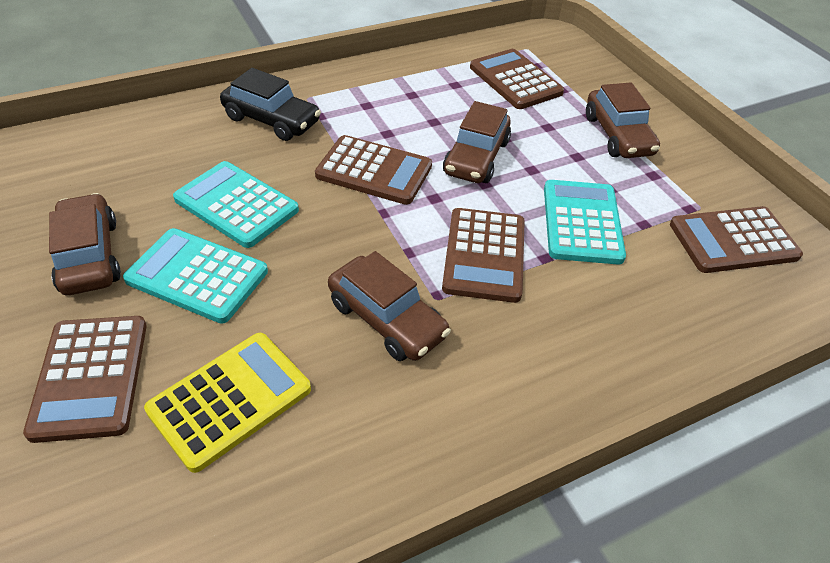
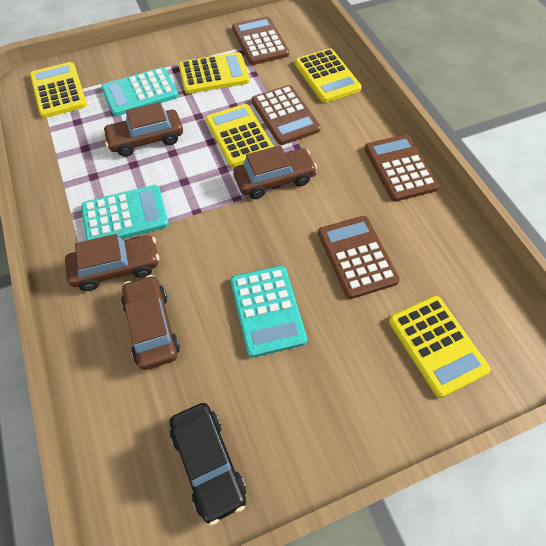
brown calculator: 5 -> 4
yellow calculator: 1 -> 5

